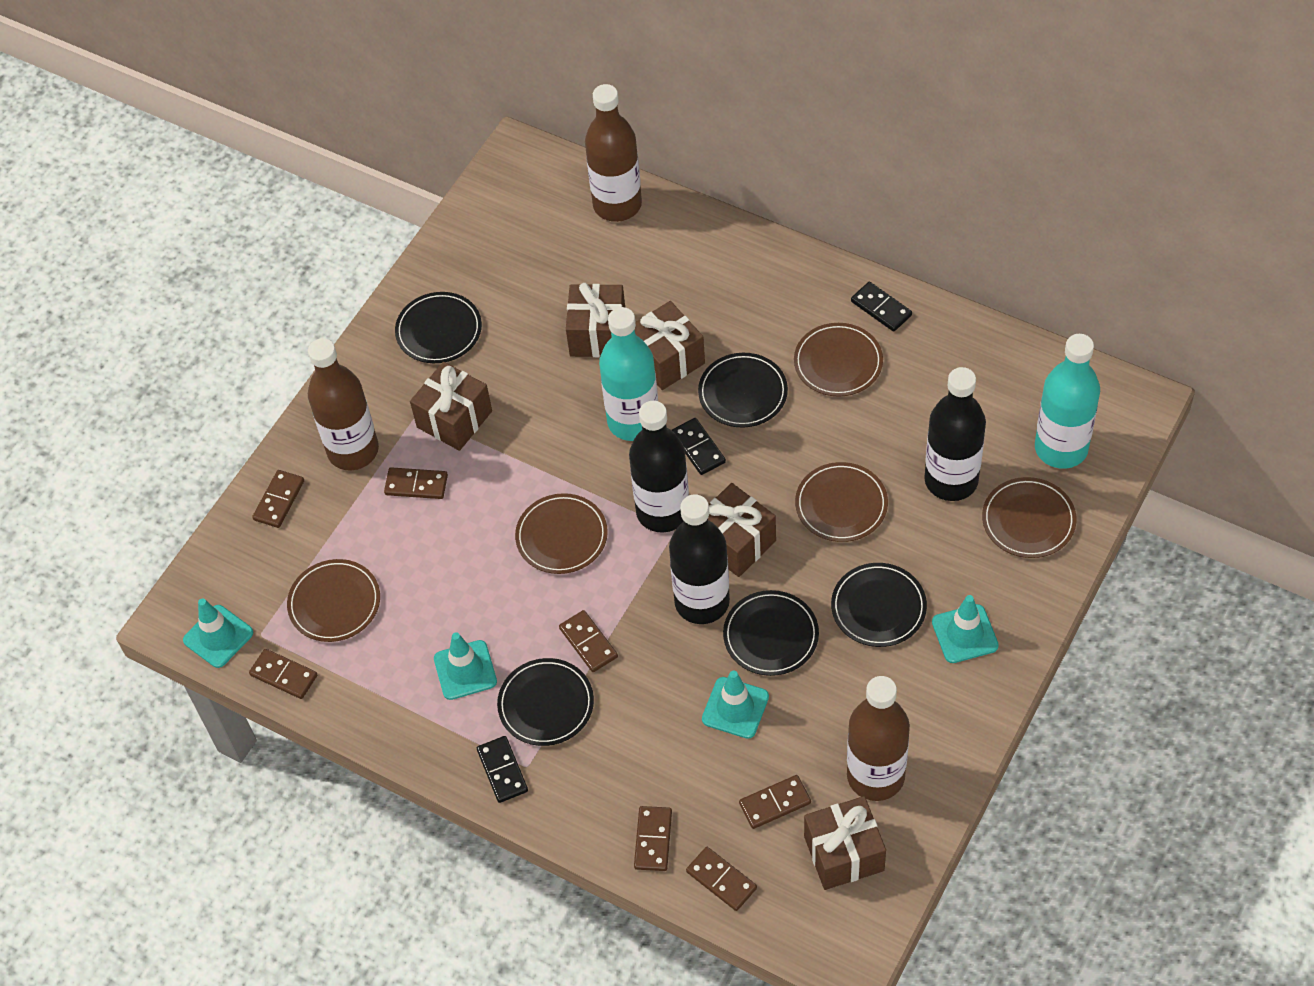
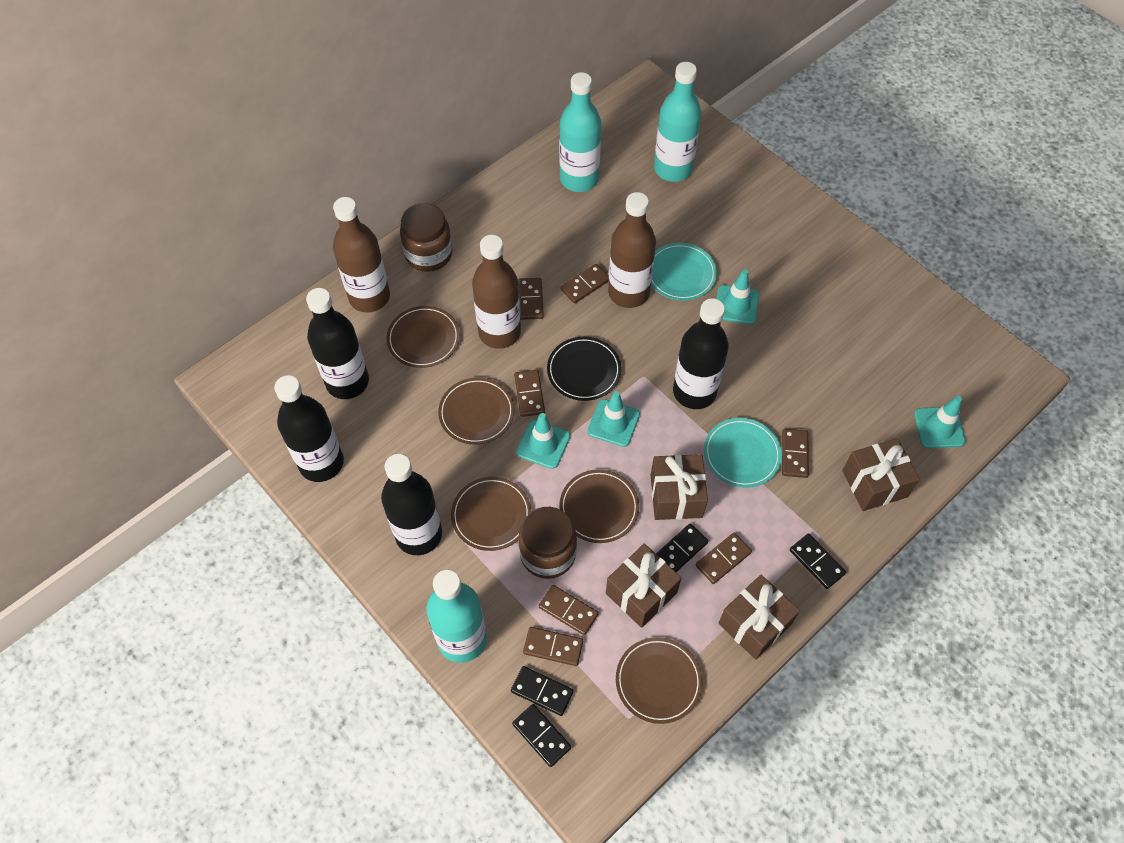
black bottle: 3 -> 4
black domino: 3 -> 4
black plate: 5 -> 1
brown gift: 5 -> 4
brown jar: 0 -> 2
turquoise bottle: 2 -> 3
turquoise plate: 0 -> 2

